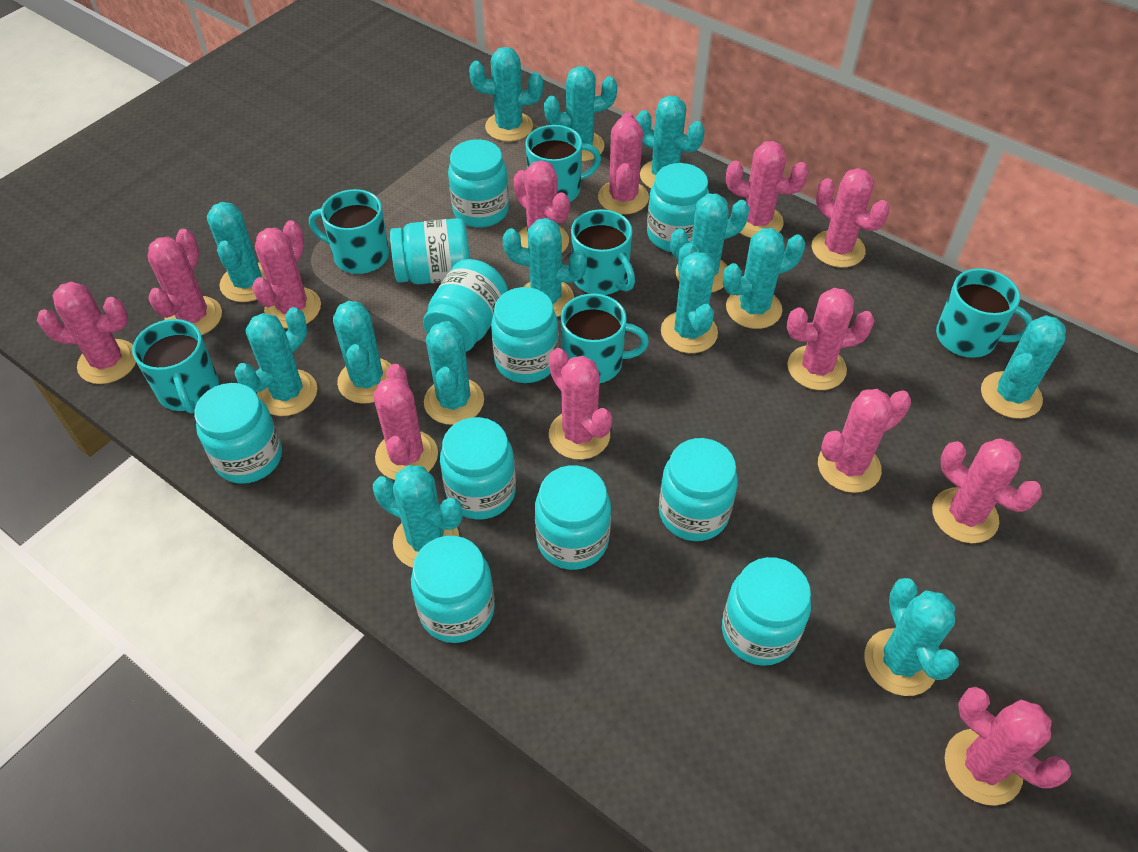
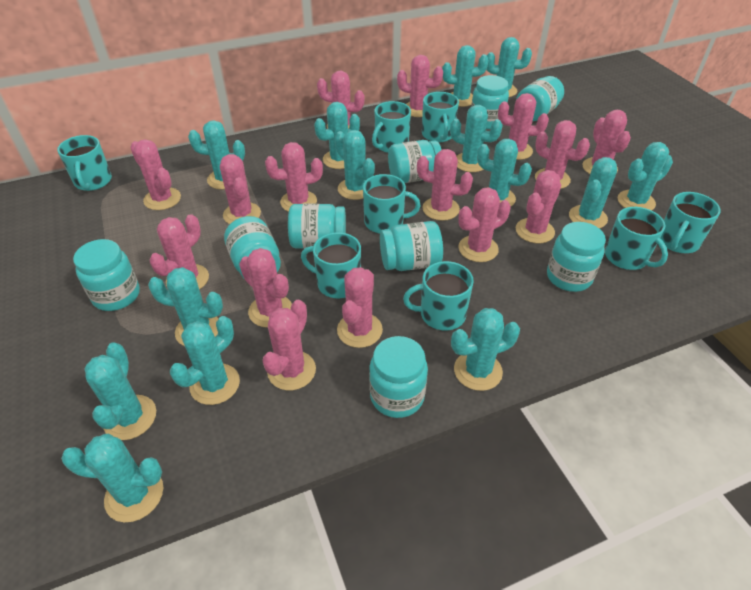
pink cactus: 13 -> 15
turquoise jar: 11 -> 9
turquoise mug: 6 -> 8

